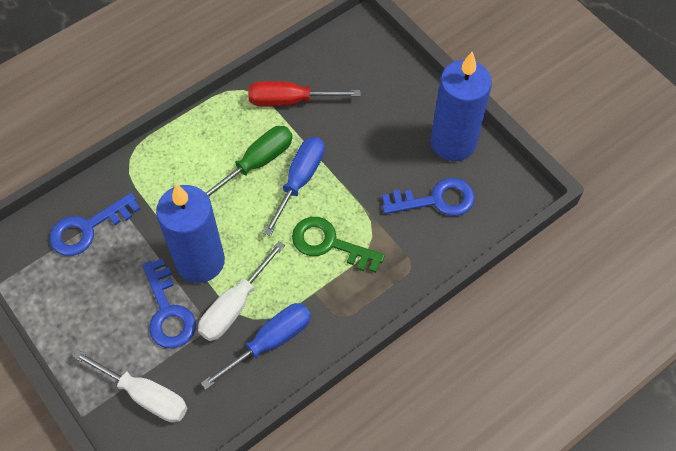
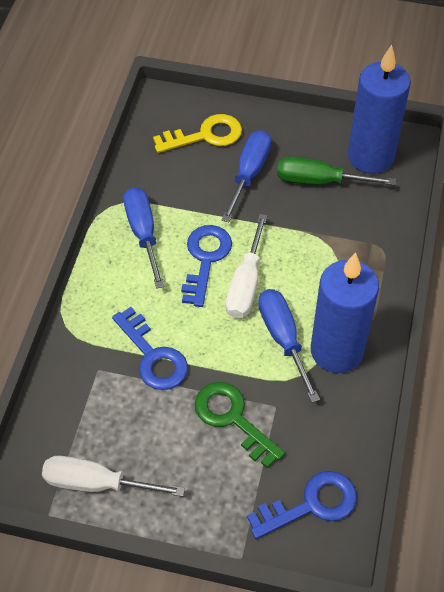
blue screwdriver: 2 -> 3
red screwdriver: 1 -> 0
yellow key: 0 -> 1

